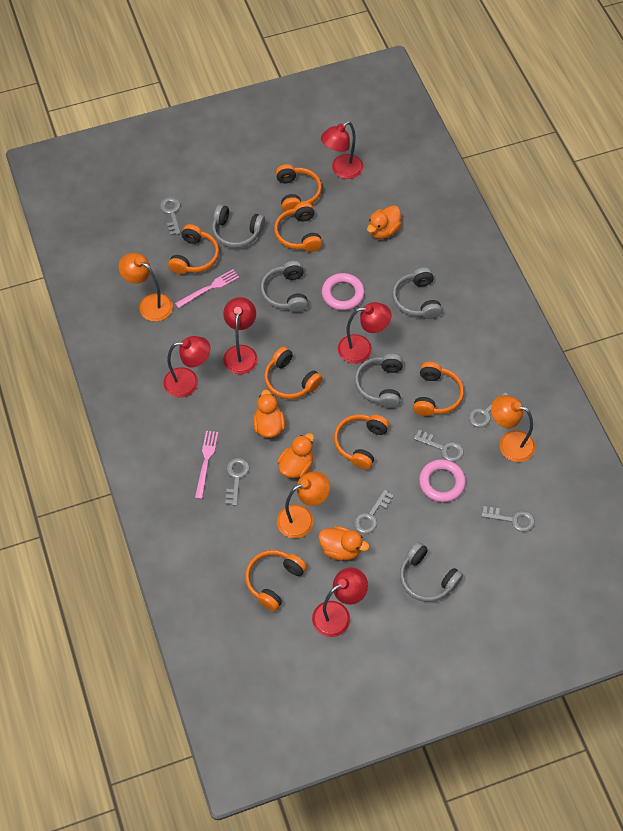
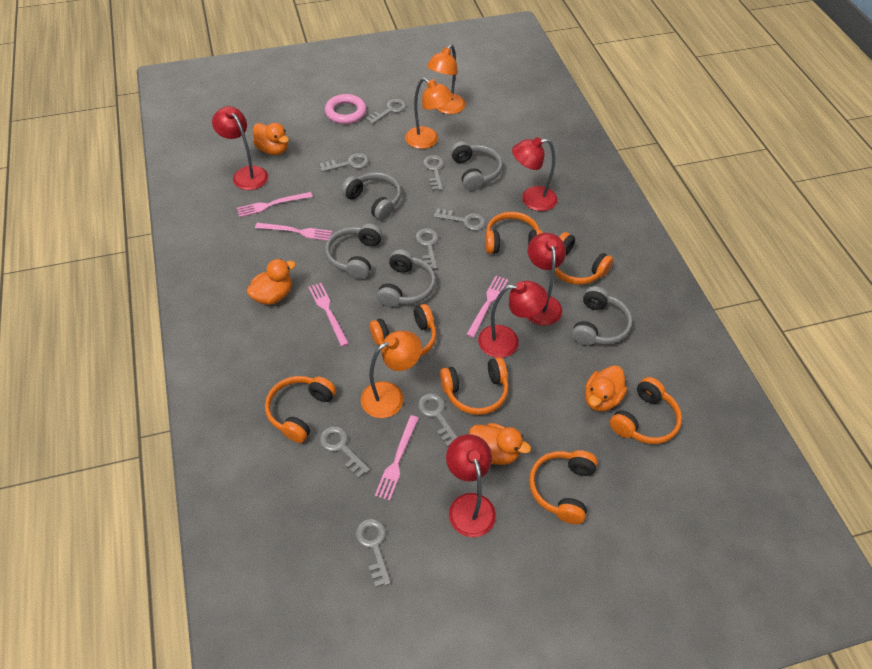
grey key: 6 -> 8
pink fork: 2 -> 5
pink ring: 2 -> 1

